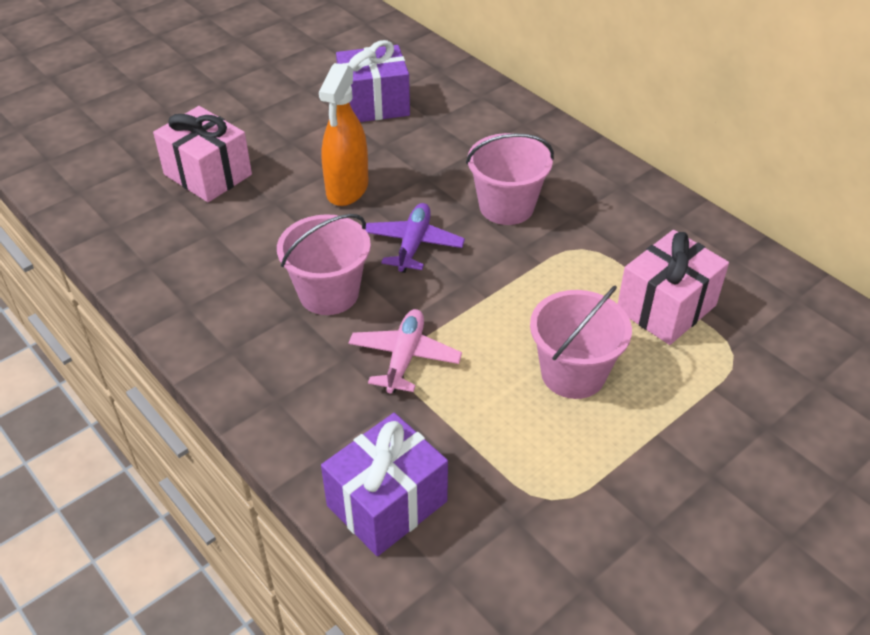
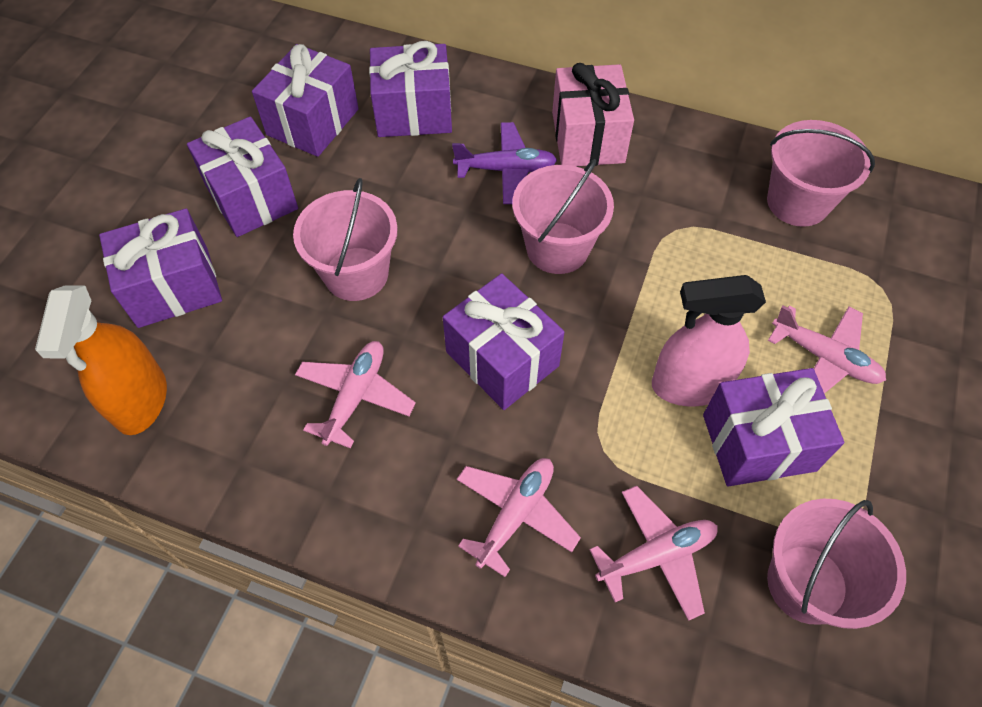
pink bucket: 3 -> 4
pink gift: 2 -> 1
pink plane: 1 -> 4
pink spray bottle: 0 -> 1
purple gift: 2 -> 6

